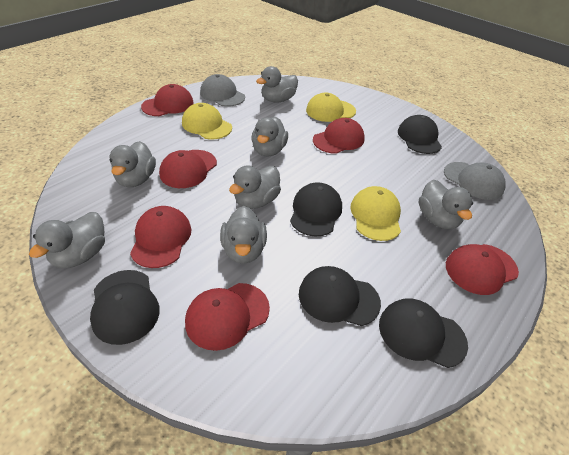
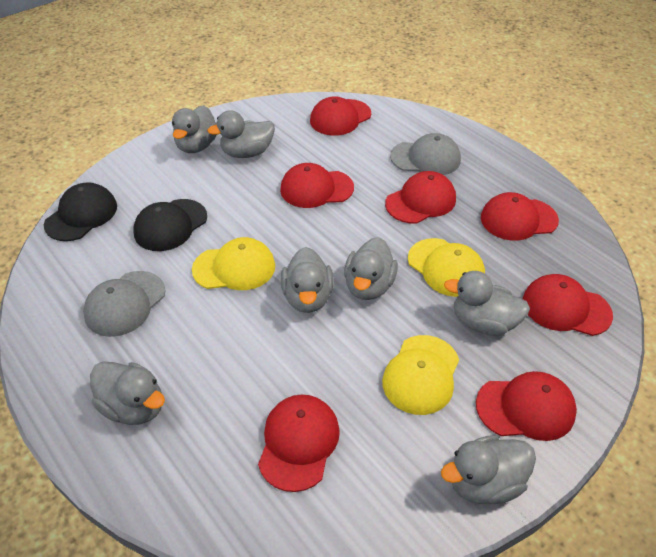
black cap: 5 -> 2
red cap: 6 -> 7

